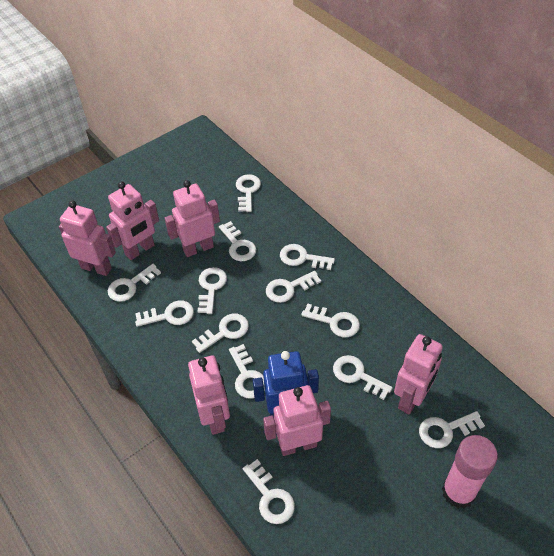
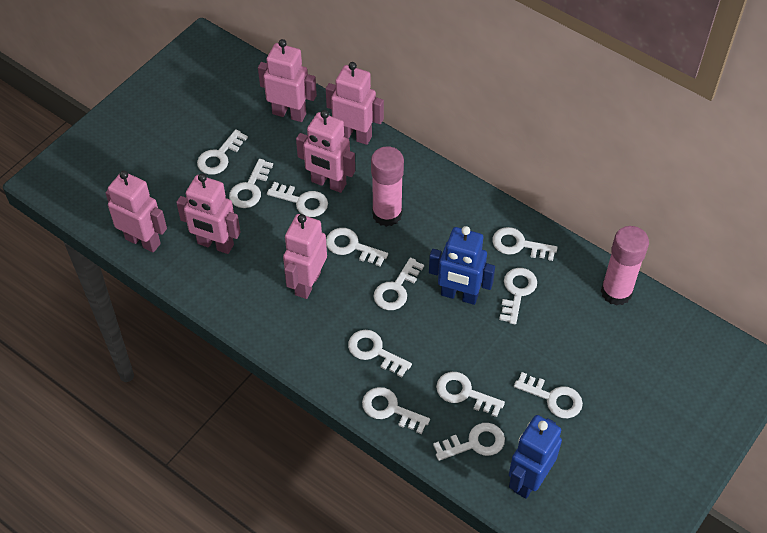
blue robot: 1 -> 2
pink glue stick: 1 -> 2
white key: 13 -> 12

